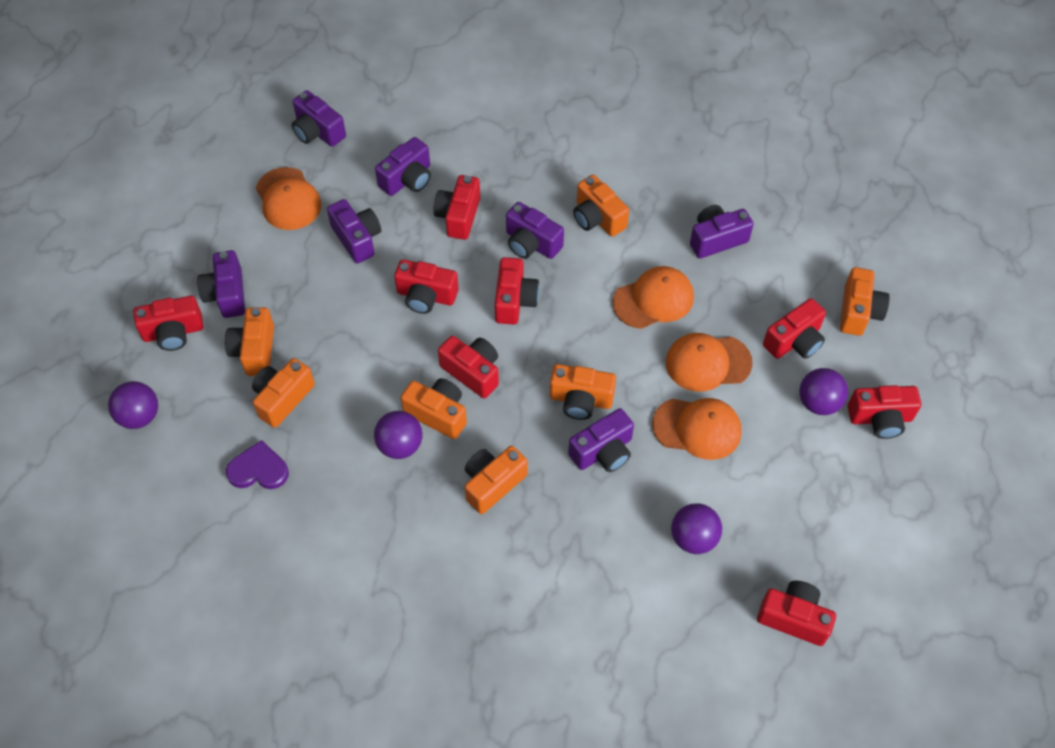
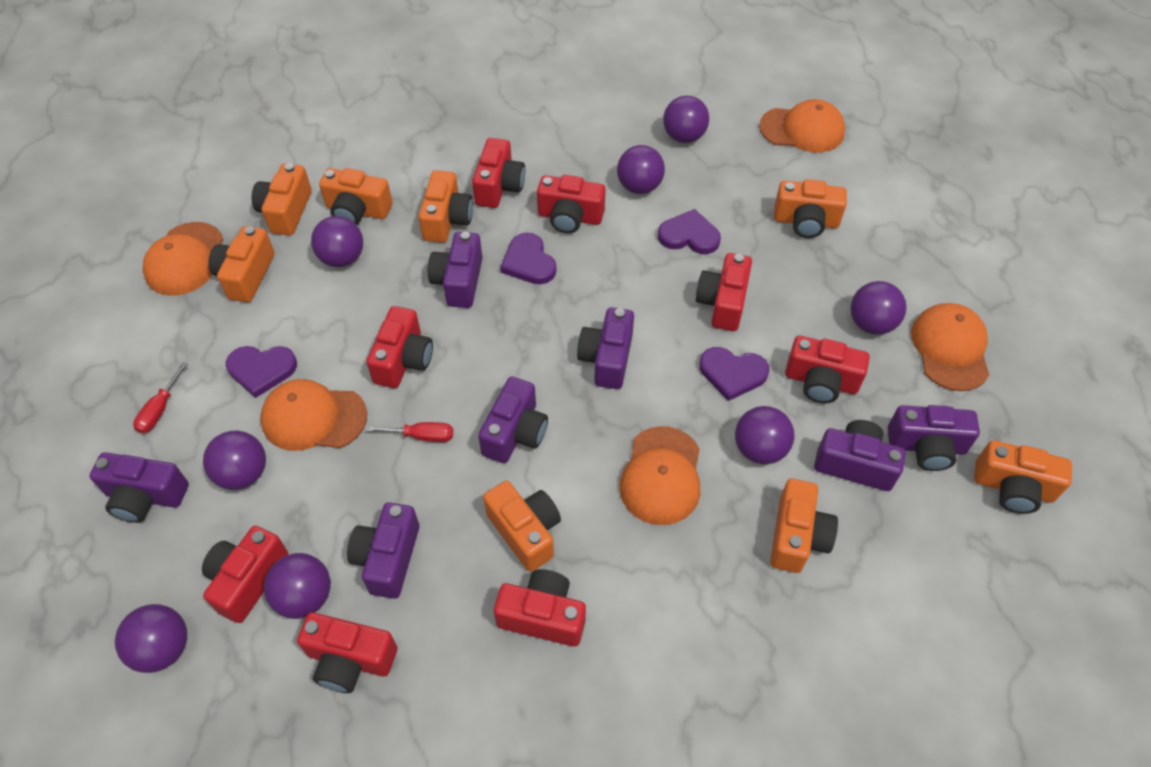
orange camera: 7 -> 8
orange cap: 4 -> 5
purple ball: 4 -> 8
purple heart: 1 -> 4
red screwdriver: 0 -> 2

